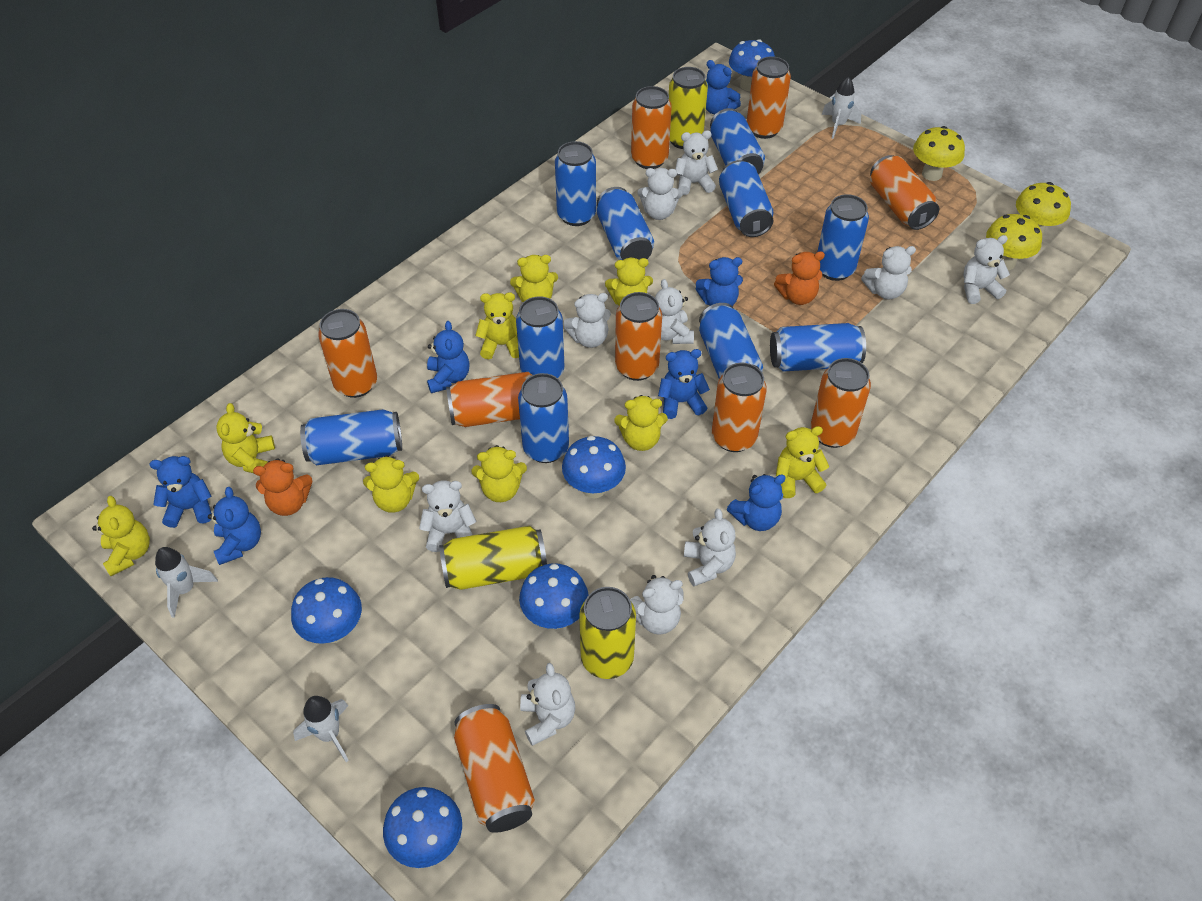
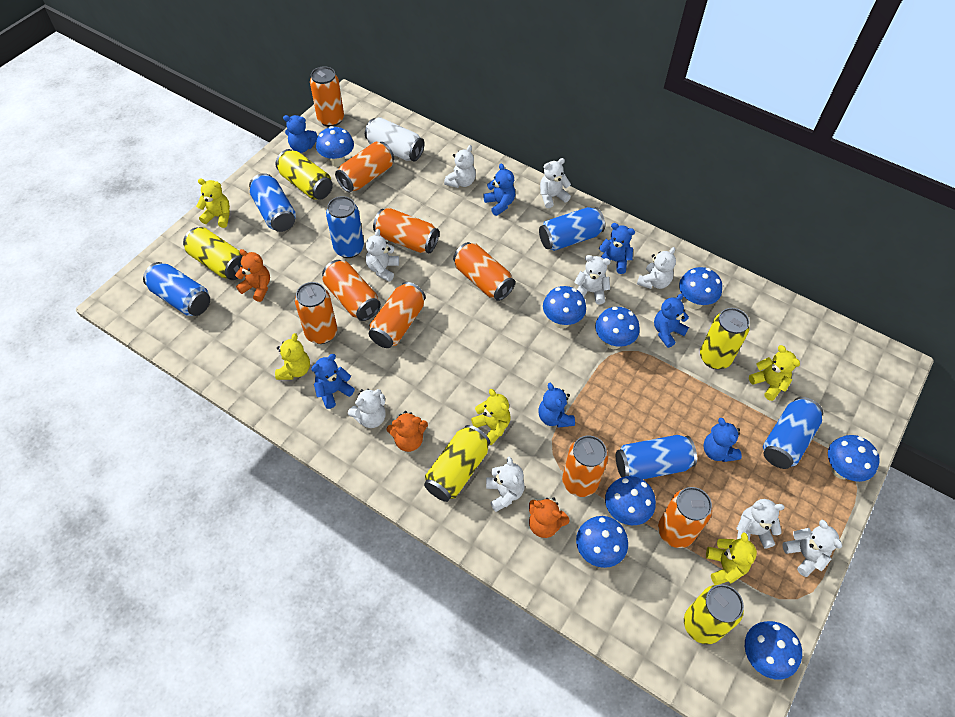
blue can: 10 -> 6
blue mushroom: 5 -> 8
orange teddy bear: 2 -> 3
white can: 0 -> 1
white rocket: 3 -> 0
white teddy bear: 10 -> 9
yellow can: 3 -> 5
yellow mushroom: 3 -> 0
yellow teddy bear: 9 -> 5

